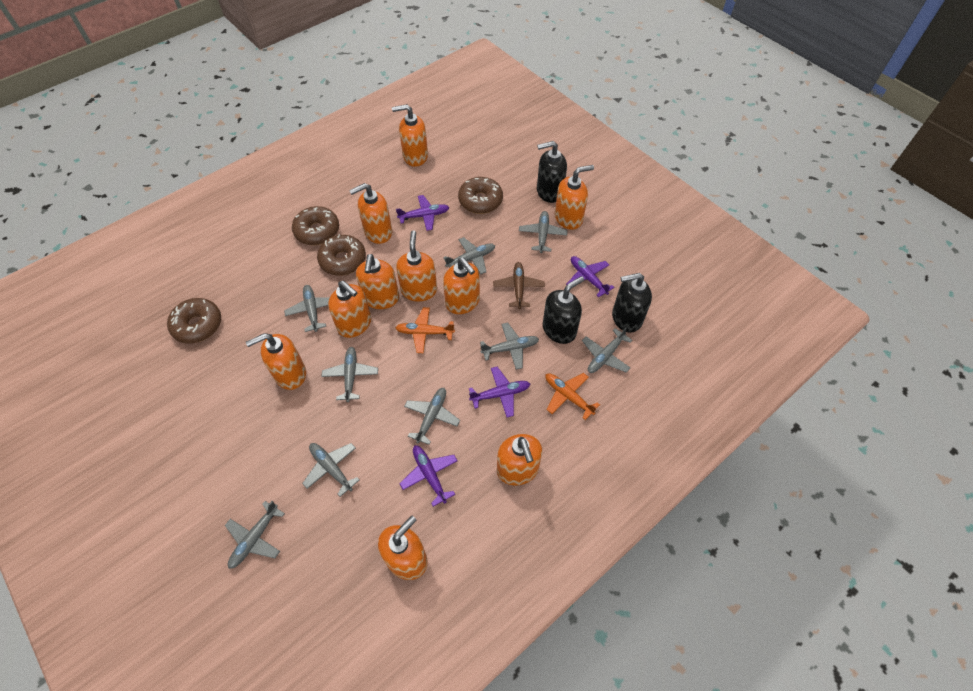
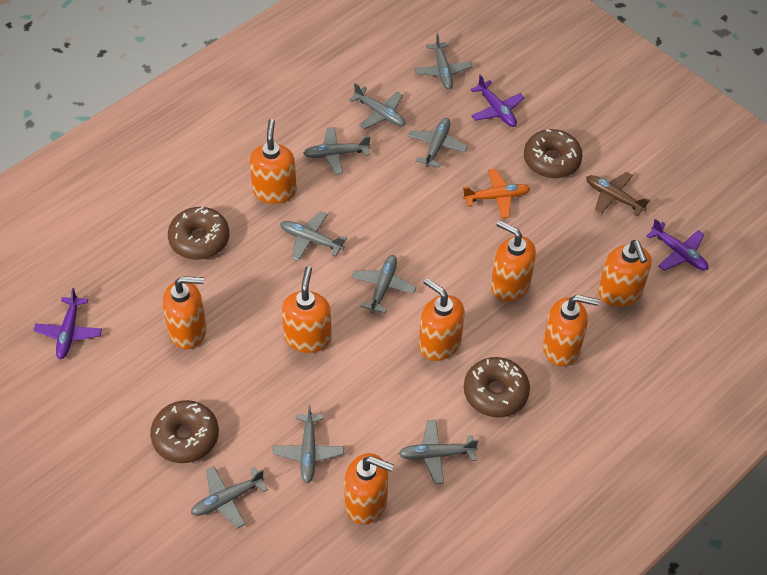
black soap dispenser: 3 -> 0
orange plane: 2 -> 1
orange soap dispenser: 10 -> 8
purple plane: 4 -> 3

